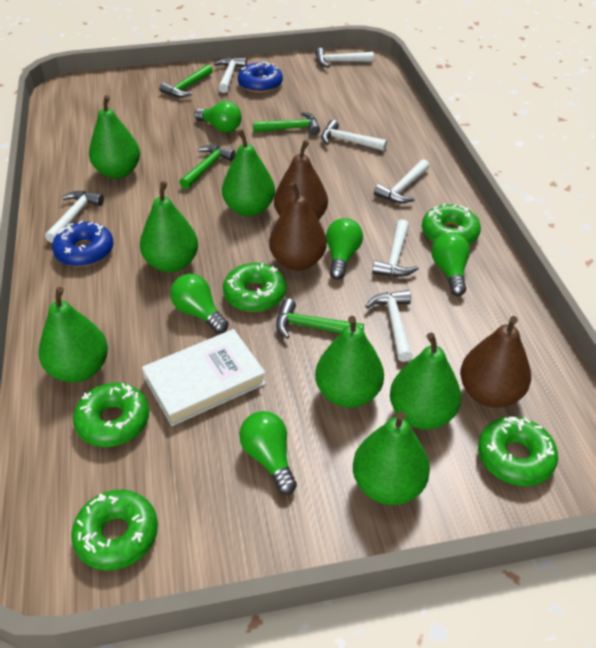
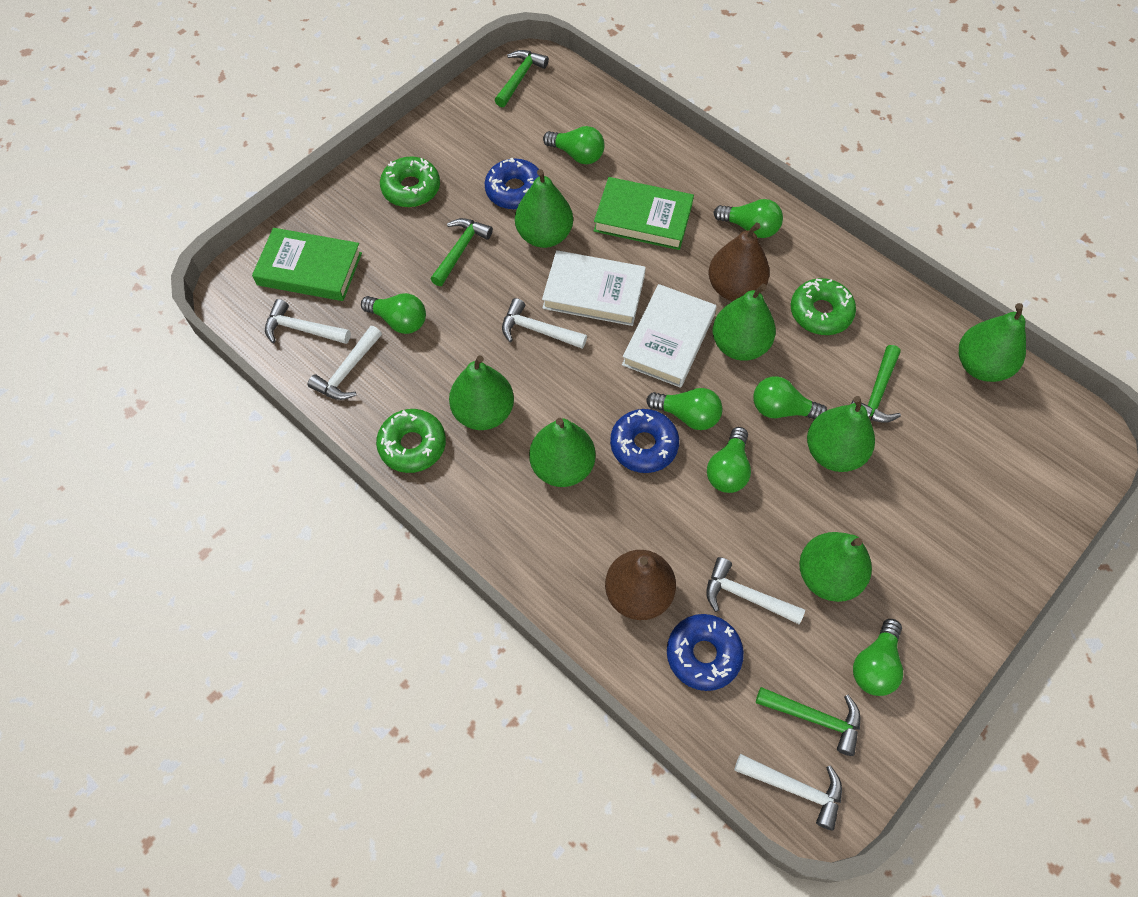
blue donut: 2 -> 3
brown pear: 3 -> 2
green book: 0 -> 2
green donut: 5 -> 3
green light bulb: 5 -> 7
white book: 1 -> 2
white hammer: 7 -> 5

